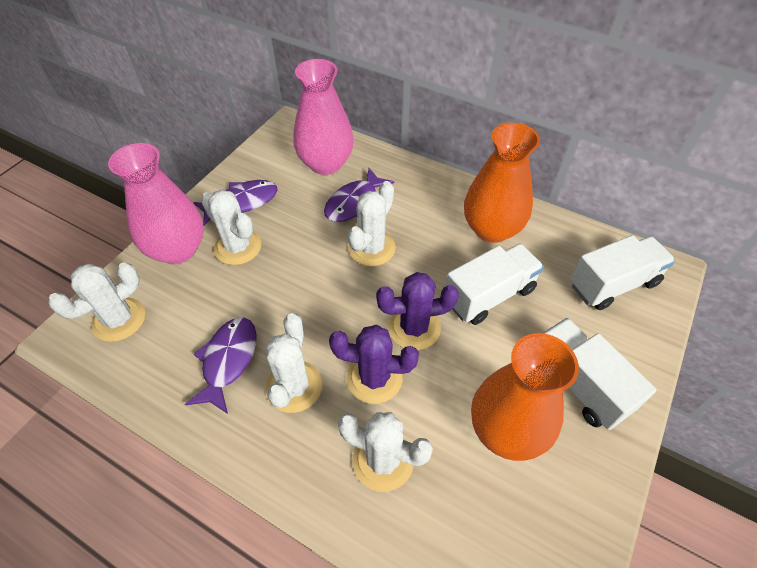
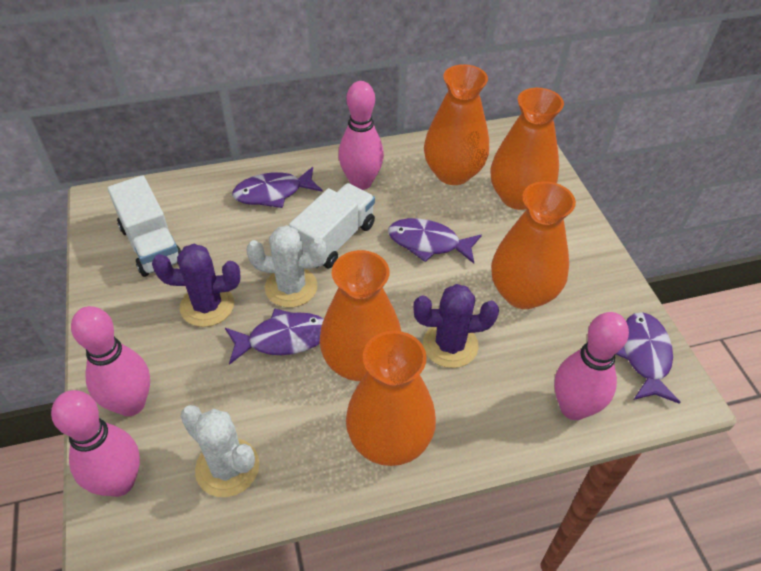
orange vase: 2 -> 5
pink bowling pin: 0 -> 4
pink vase: 2 -> 0
purple fish: 3 -> 4
white cactus: 5 -> 2
white truck: 3 -> 2

